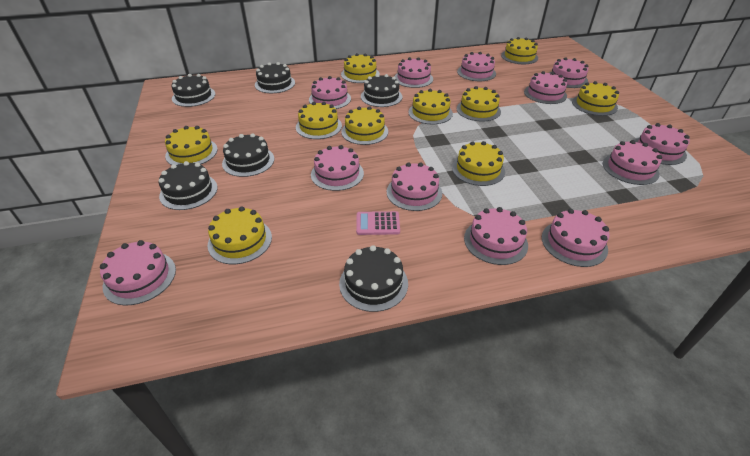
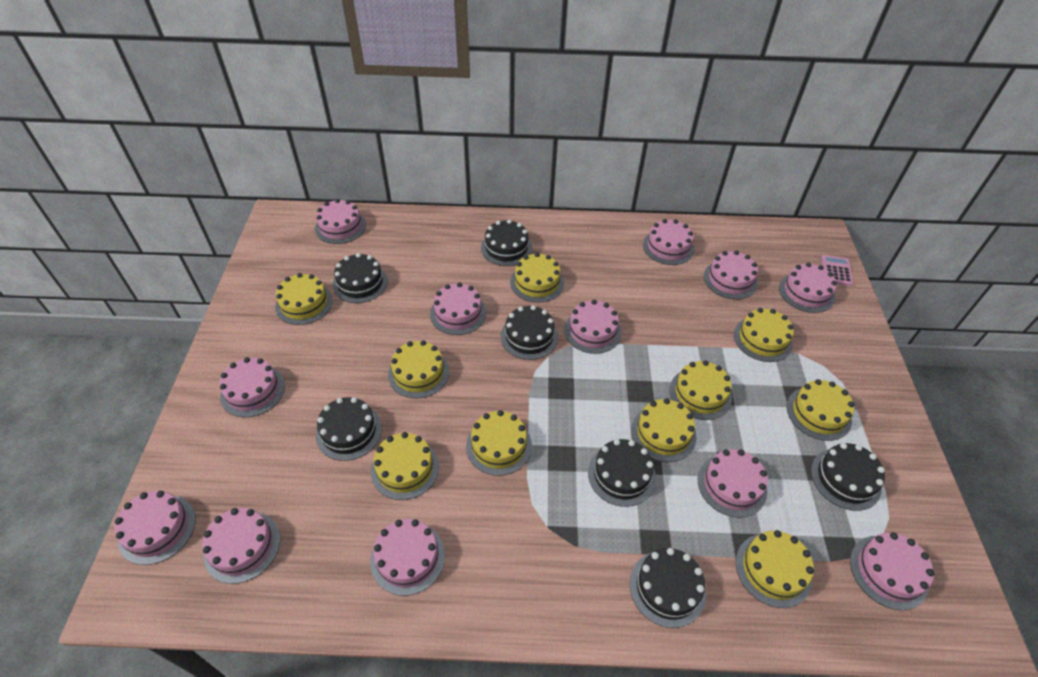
black cake: 6 -> 7

